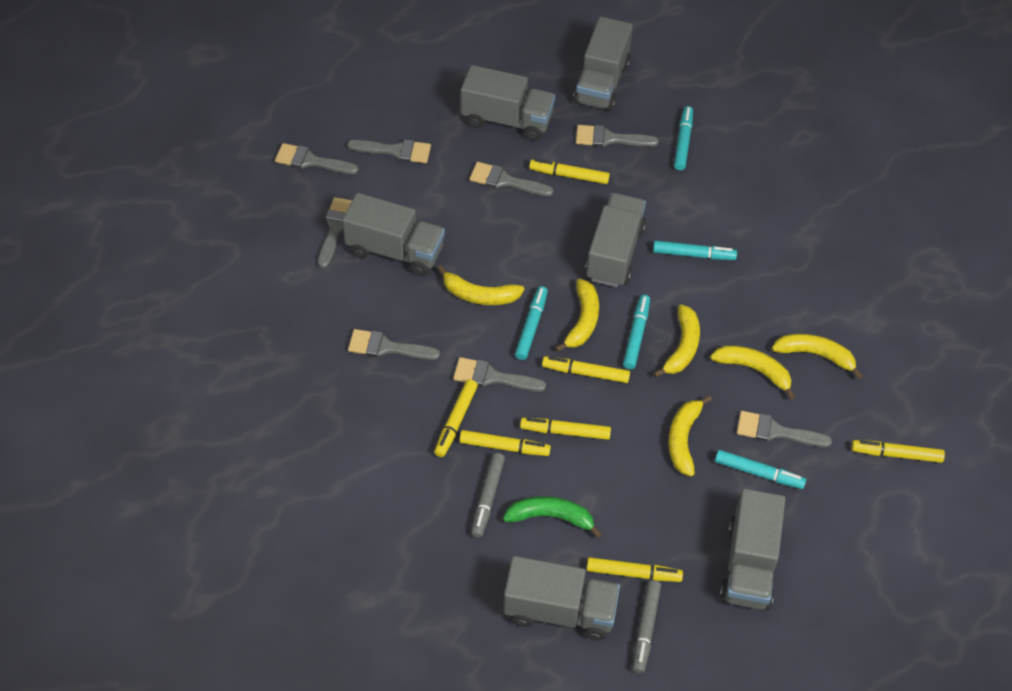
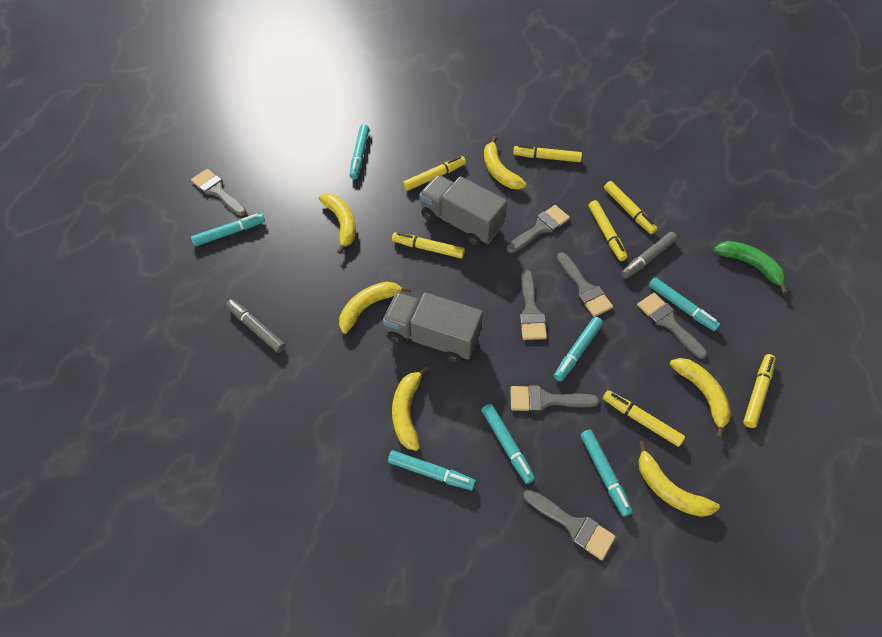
grey brush: 8 -> 7
grey truck: 6 -> 2
turquoise marker: 5 -> 7

